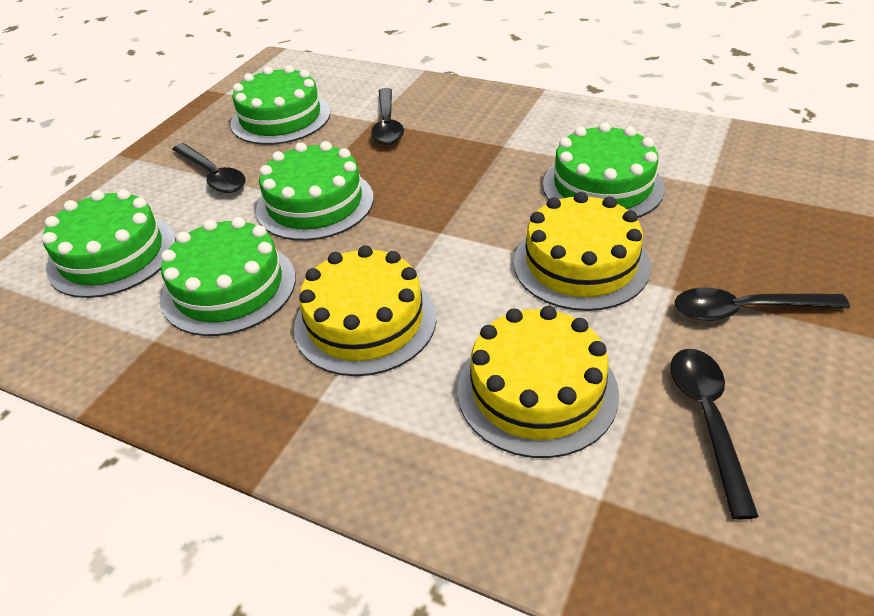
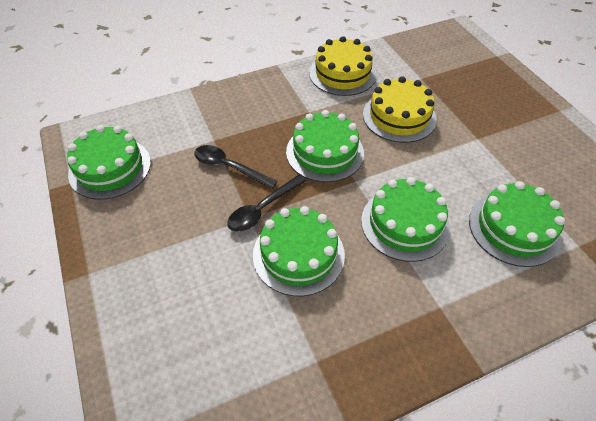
black spoon: 4 -> 2
yellow cake: 3 -> 2

